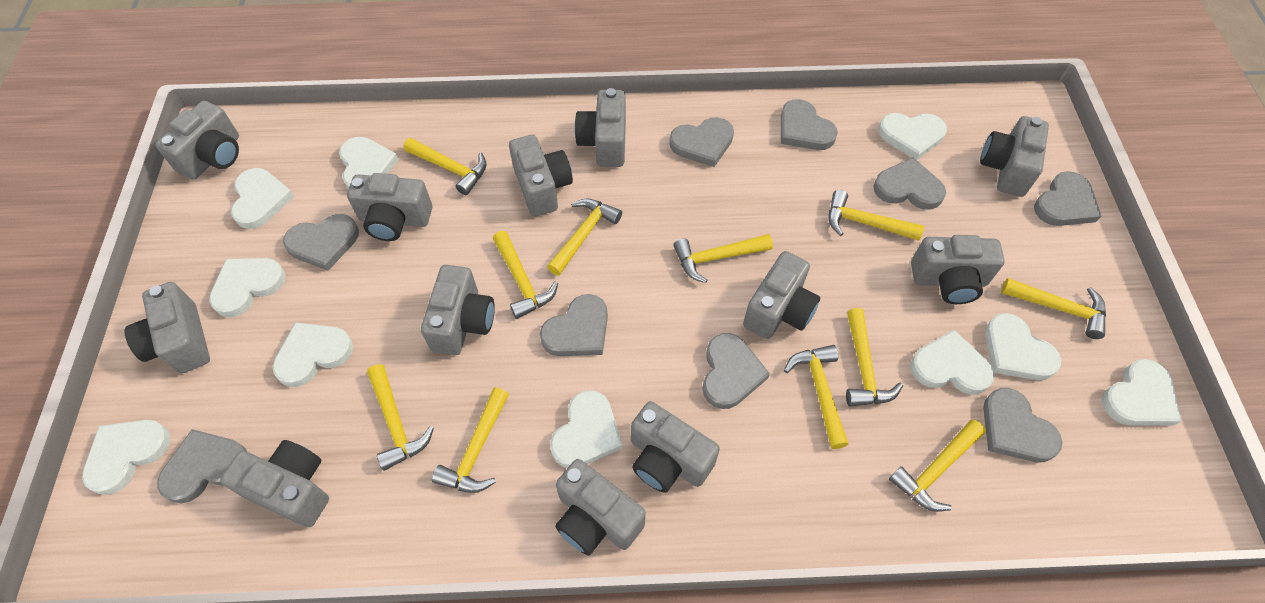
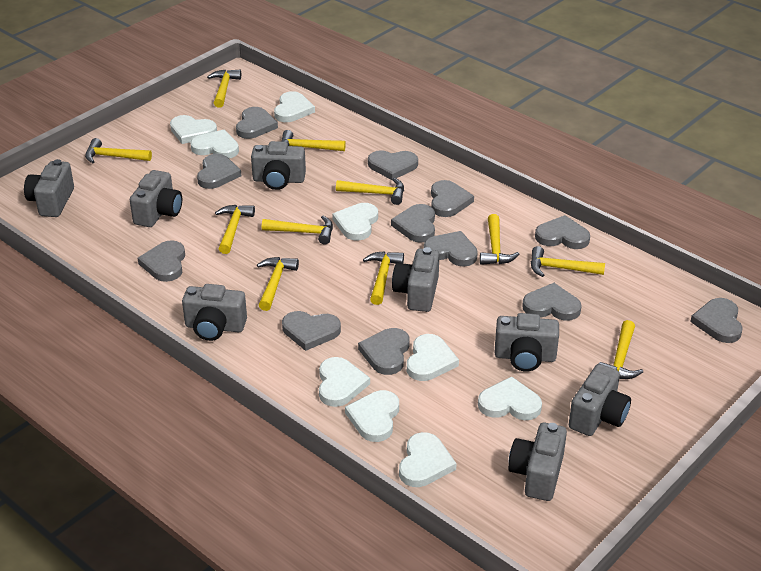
grey camera: 12 -> 8
grey heart: 9 -> 12
white heart: 10 -> 9

